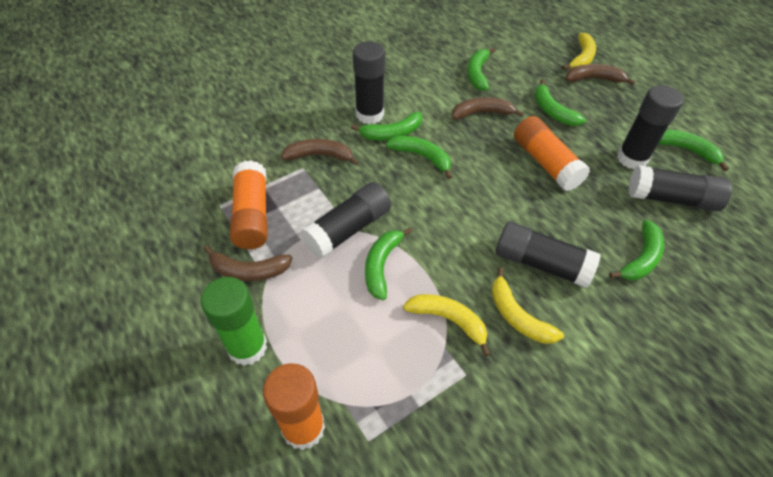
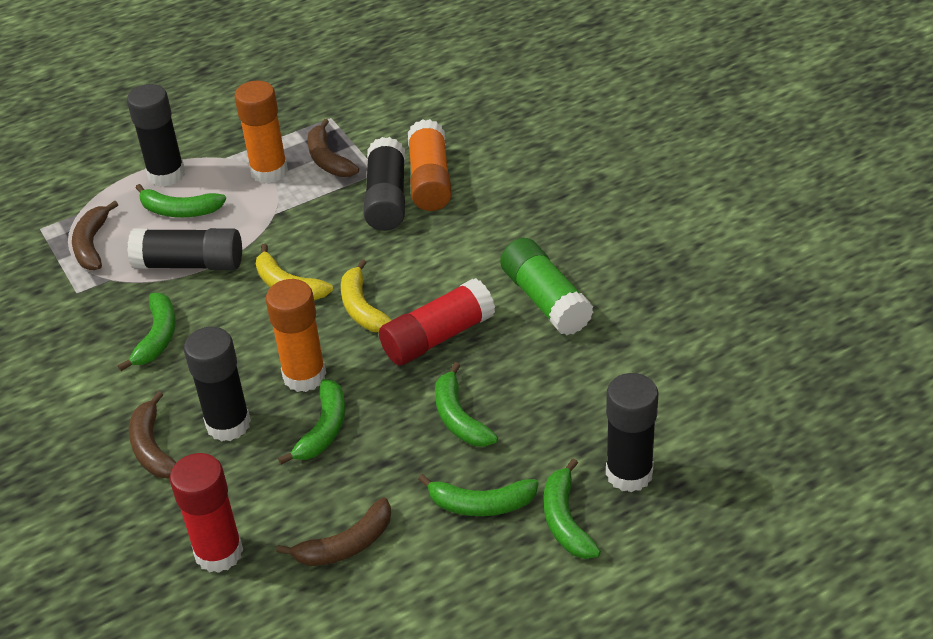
green banana: 7 -> 6
red glue stick: 0 -> 2
yellow banana: 3 -> 2

